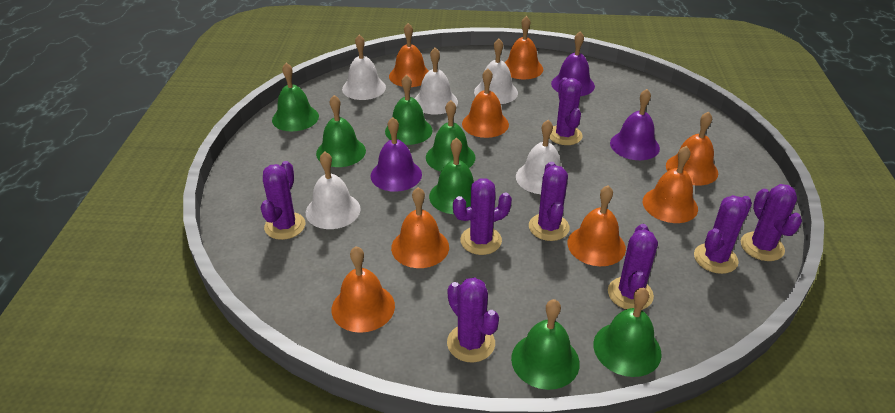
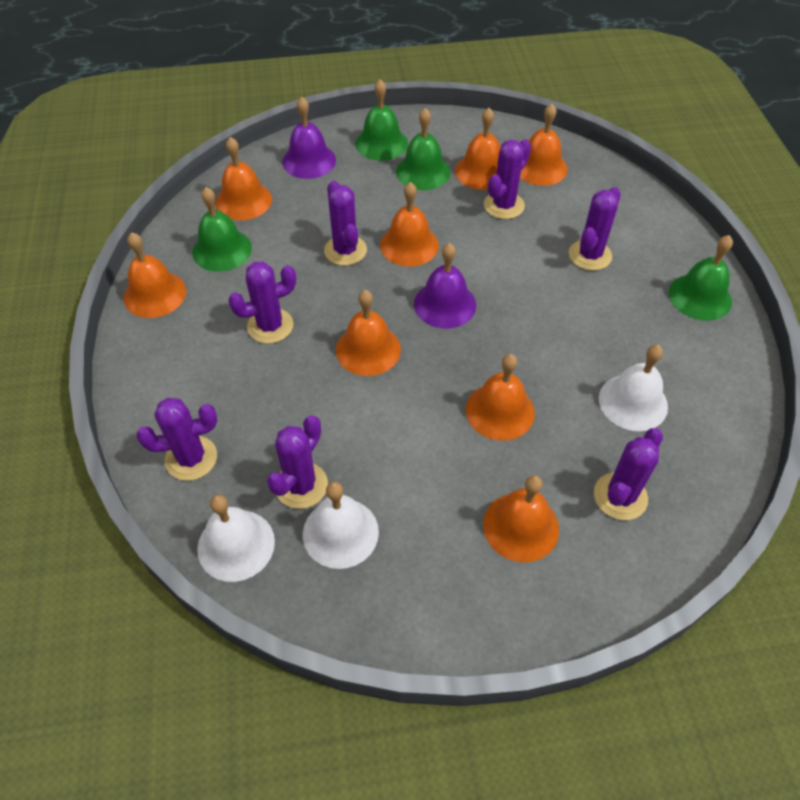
green bell: 7 -> 4
purple bell: 3 -> 2
purple cactus: 8 -> 7
white bell: 5 -> 3

